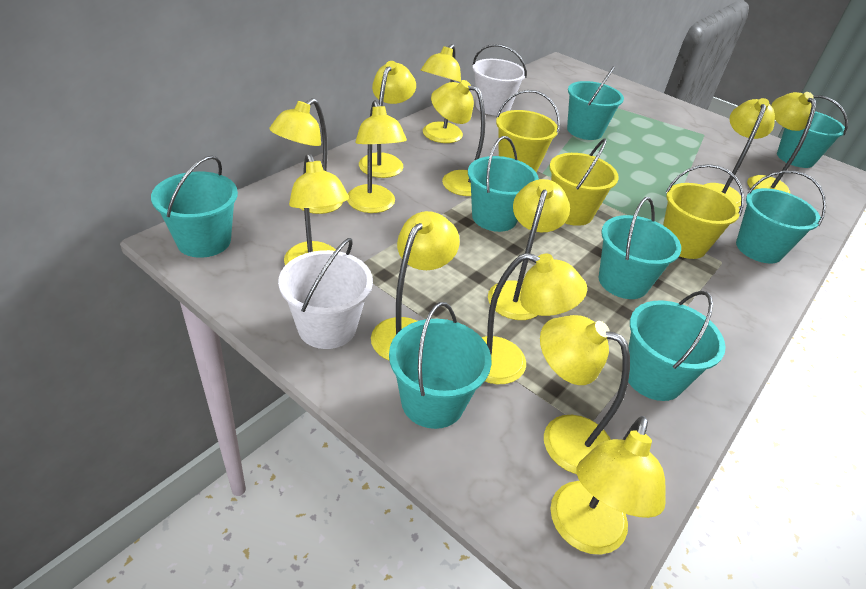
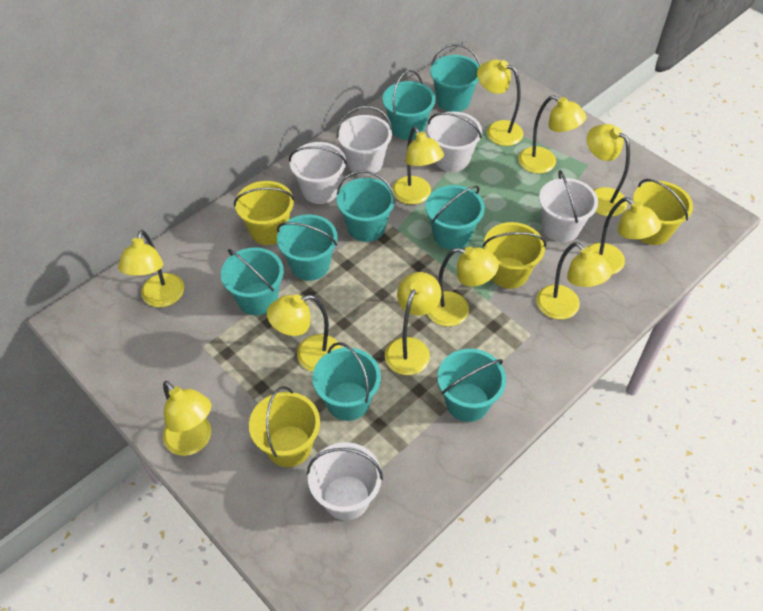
white bucket: 2 -> 5
yellow bucket: 3 -> 4
yellow lamp: 13 -> 11

